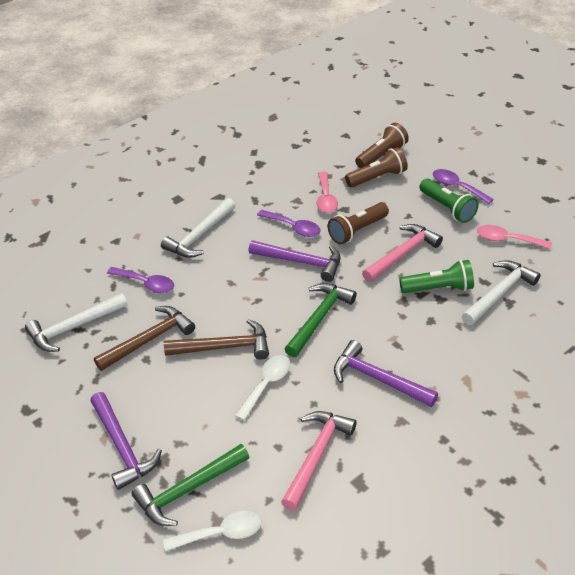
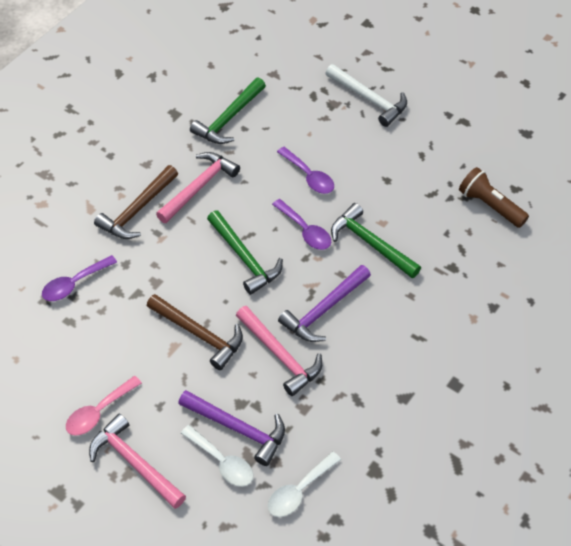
brown flashlight: 3 -> 1
green flashlight: 2 -> 0
green hammer: 2 -> 3
pink hammer: 2 -> 3
pink spoon: 2 -> 1
purple hammer: 3 -> 2
white hammer: 3 -> 1

